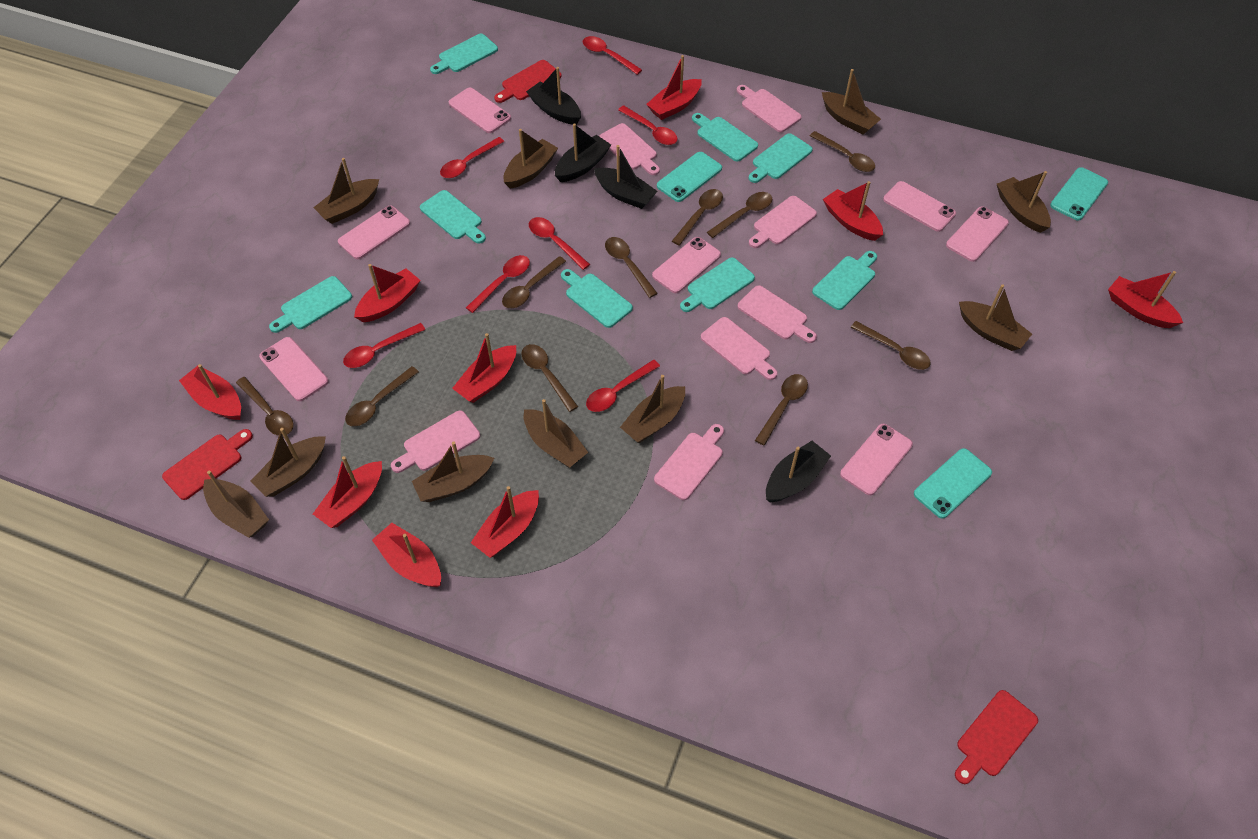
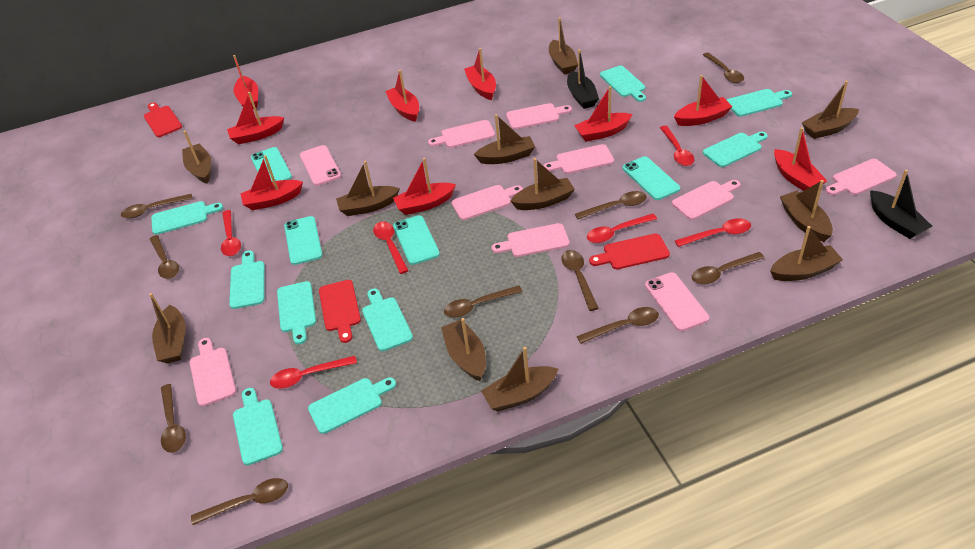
black boat: 4 -> 2
brown boat: 10 -> 11
pink cutting board: 7 -> 8
pink phone: 7 -> 2
red spoon: 7 -> 6
turquoise cutting board: 8 -> 9
turquoise phone: 3 -> 4

